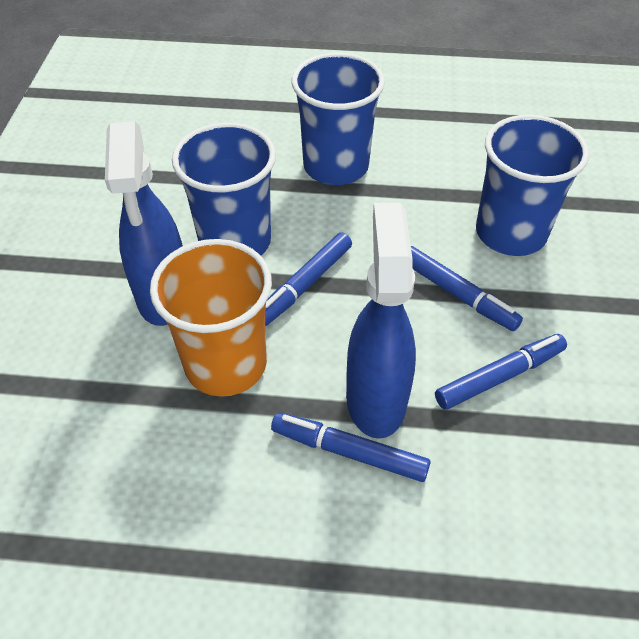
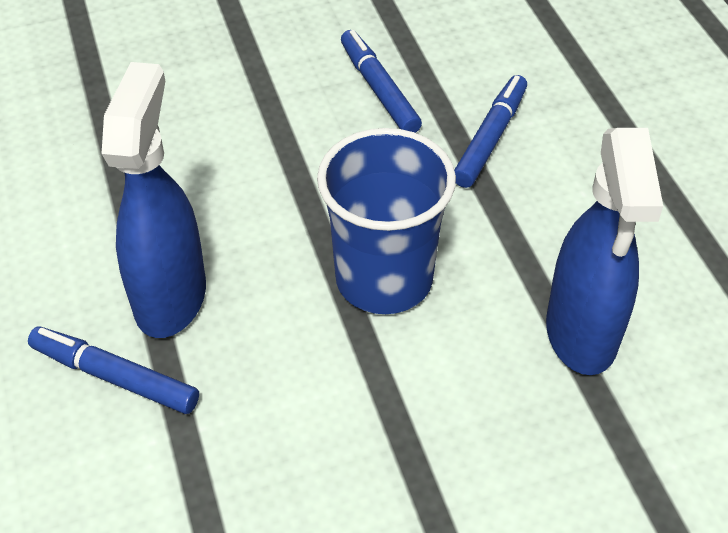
blue cup: 3 -> 1
blue marker: 4 -> 3
orange cup: 1 -> 0

